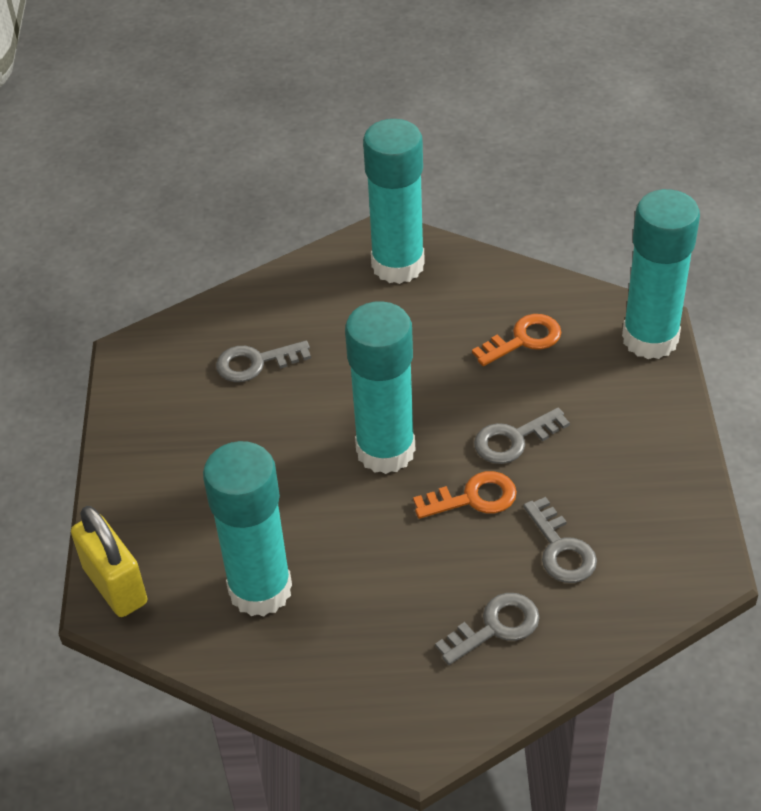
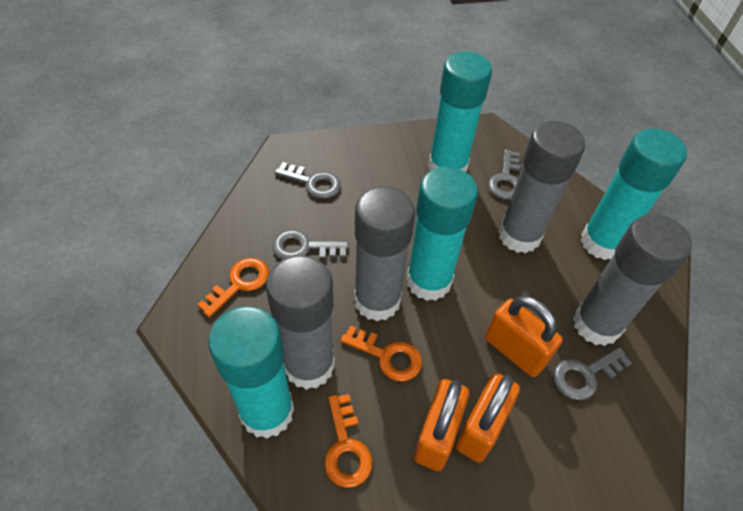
grey glue stick: 0 -> 4
orange key: 2 -> 3
orange padlock: 0 -> 3
yellow padlock: 1 -> 0

